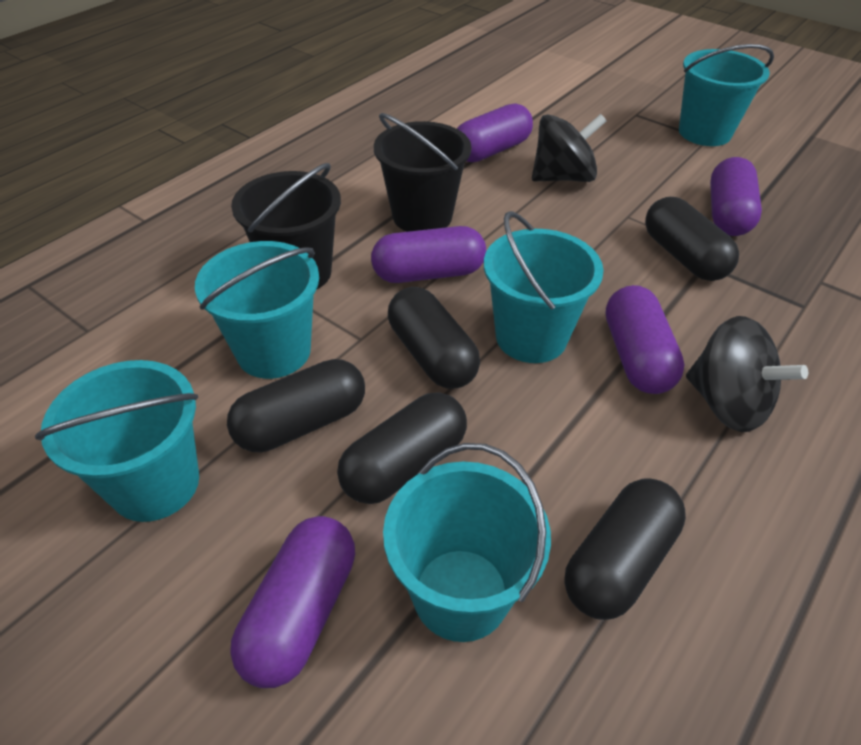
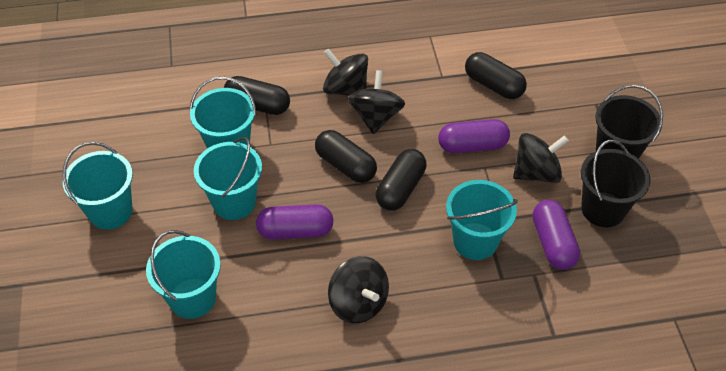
black capsule: 5 -> 4
black spinning top: 2 -> 4
purple capsule: 5 -> 3

